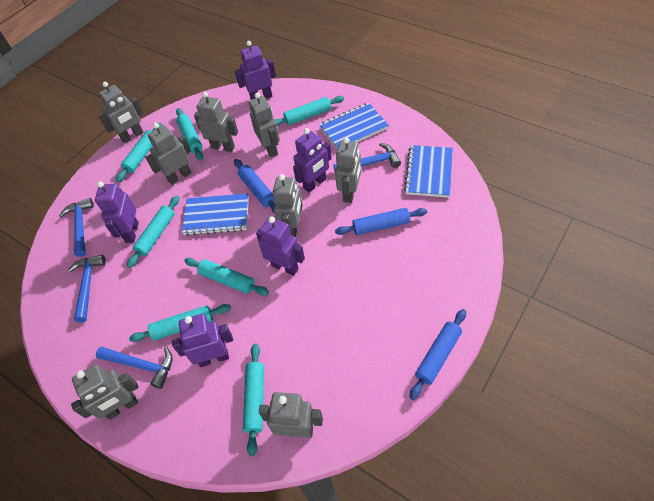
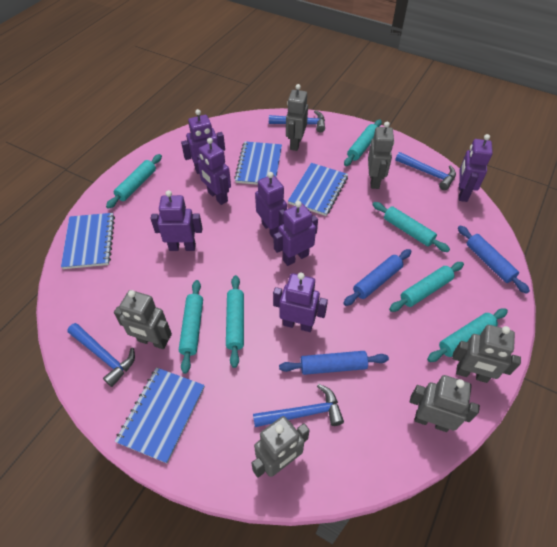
blue notebook: 3 -> 4
grey robot: 8 -> 6
purple robot: 5 -> 7

